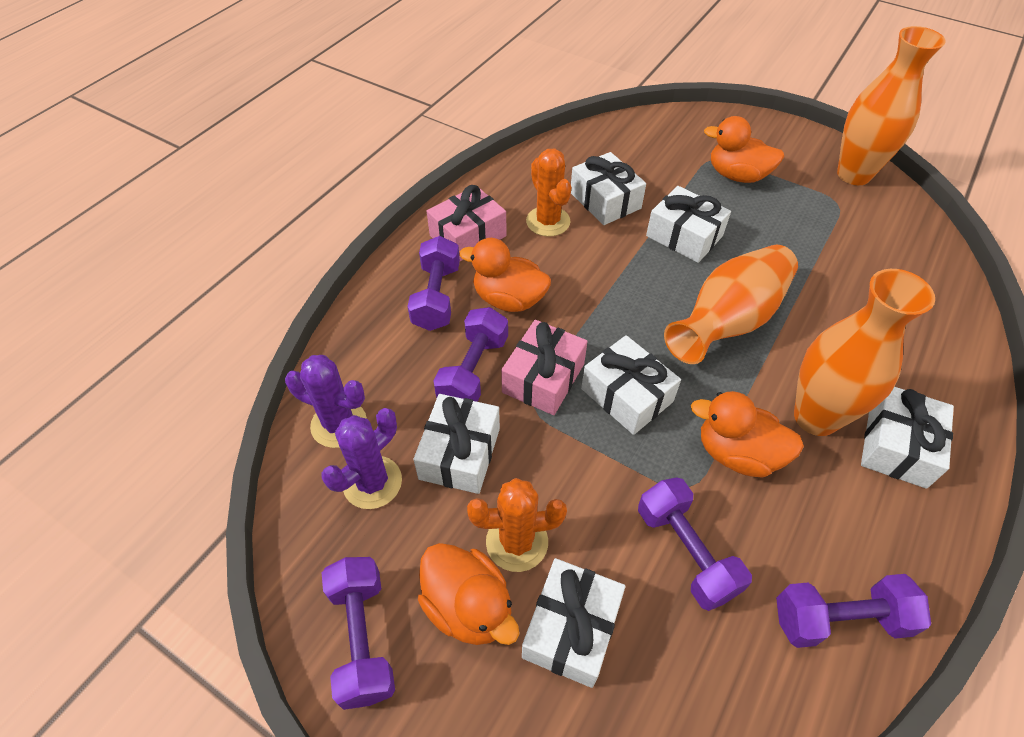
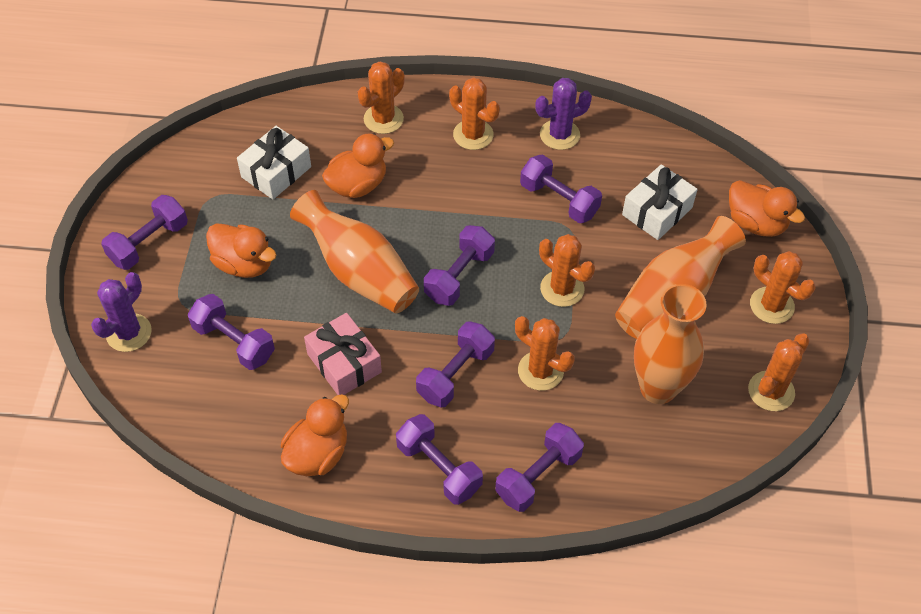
orange cactus: 2 -> 6
pink gift: 2 -> 1
purple dumbbell: 5 -> 7
white gift: 6 -> 2

